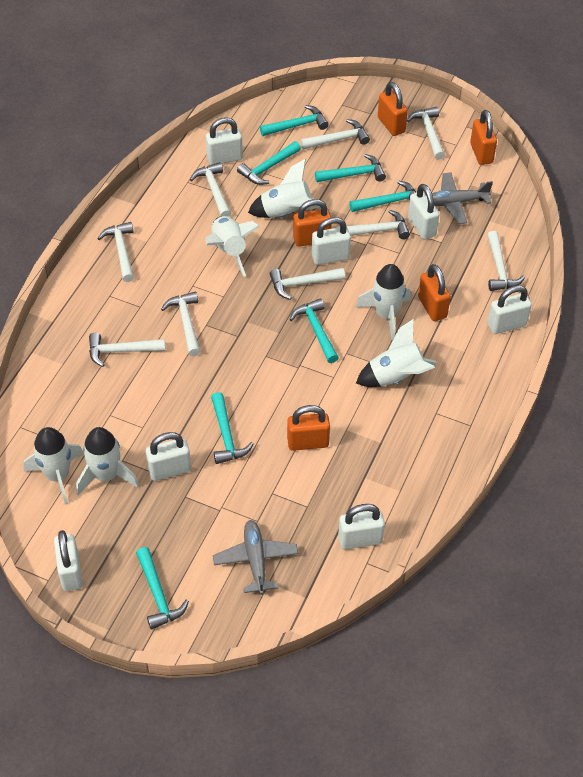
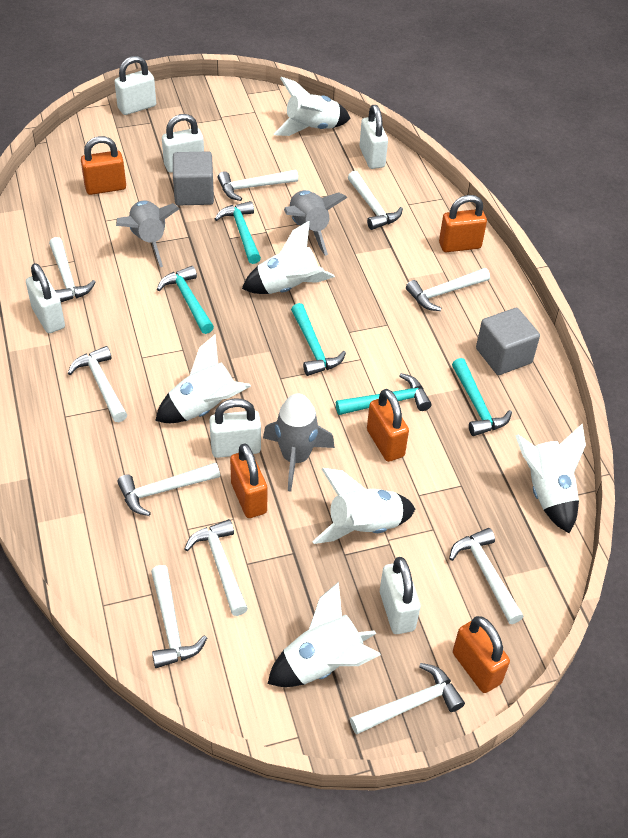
grey cube: 0 -> 2
grey plane: 2 -> 0
grey rocket: 0 -> 3
turquoise hammer: 7 -> 5
white hammer: 9 -> 10
white padlock: 7 -> 6

